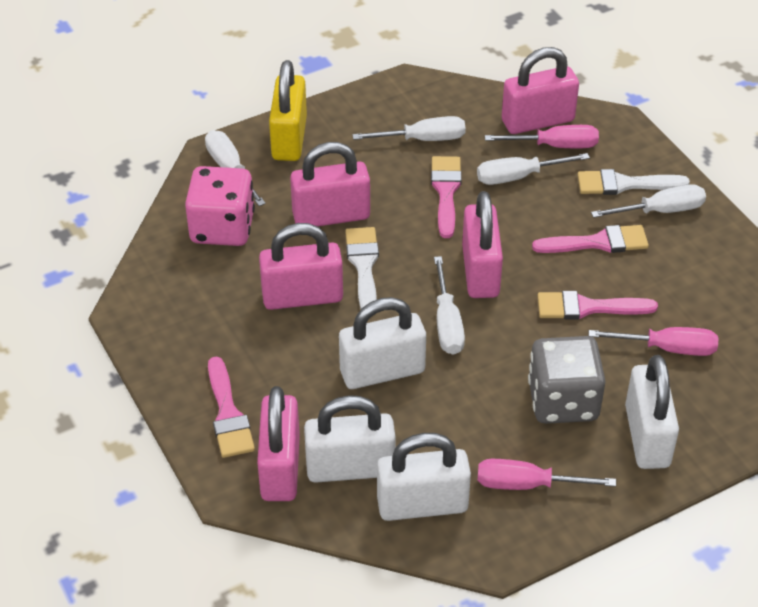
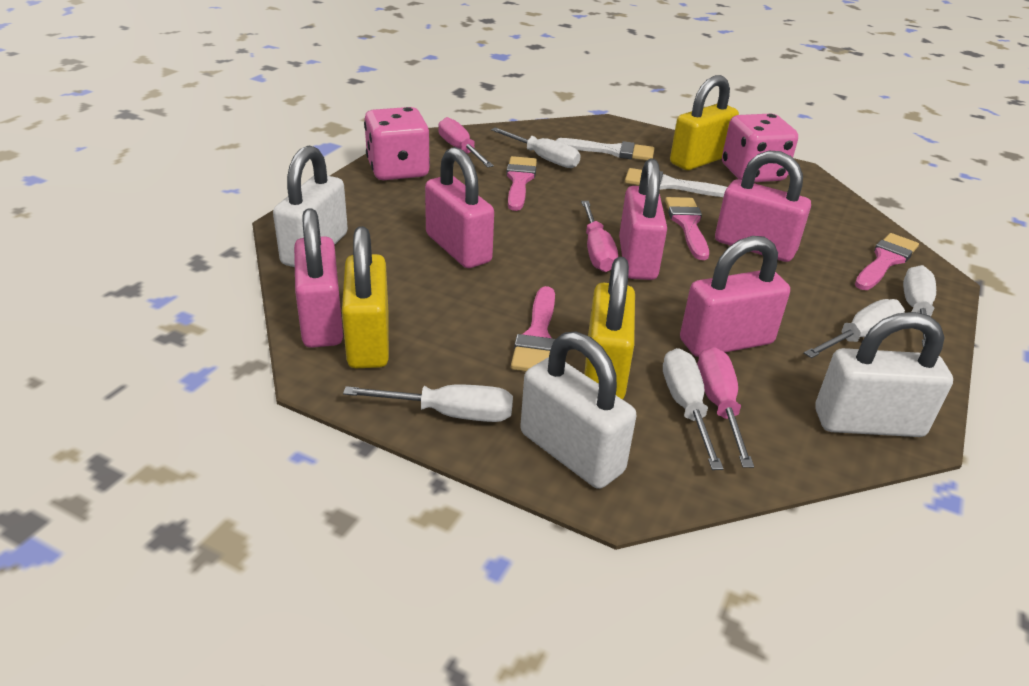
grey dice: 1 -> 0
pink dice: 1 -> 2
white padlock: 4 -> 3
yellow padlock: 1 -> 3

